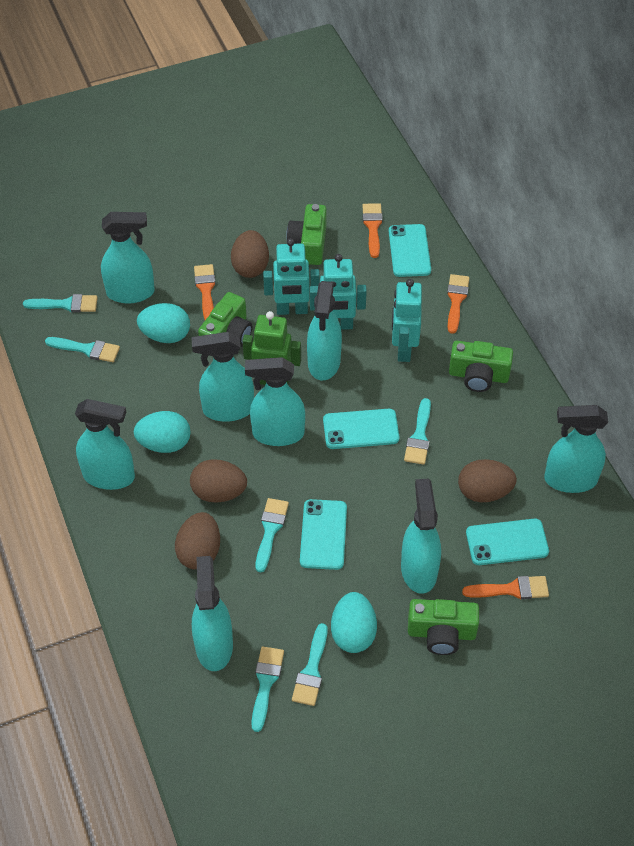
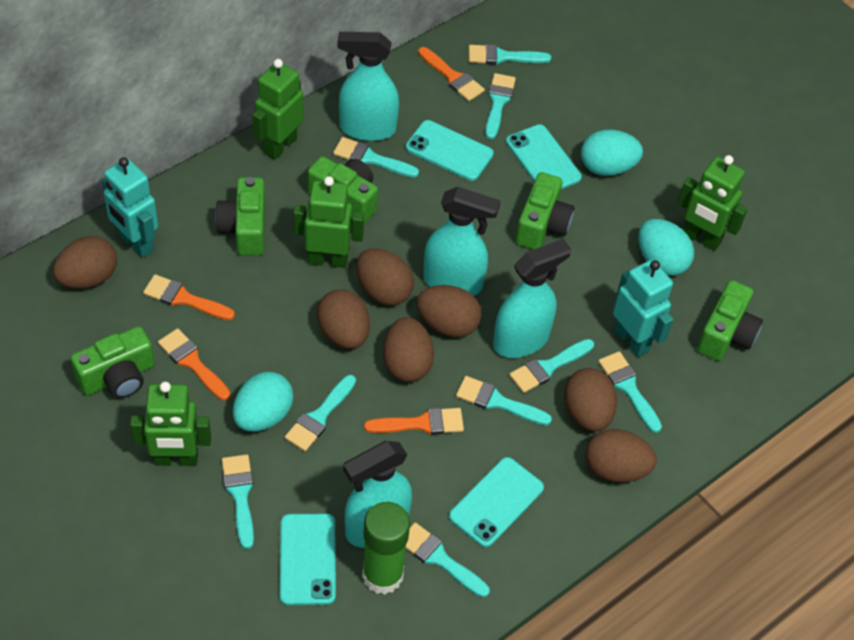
brown egg: 4 -> 7
green camera: 4 -> 5
green glue stick: 0 -> 1
green robot: 1 -> 4
turquoise brush: 6 -> 9
turquoise robot: 3 -> 2
turquoise spray bottle: 8 -> 4

